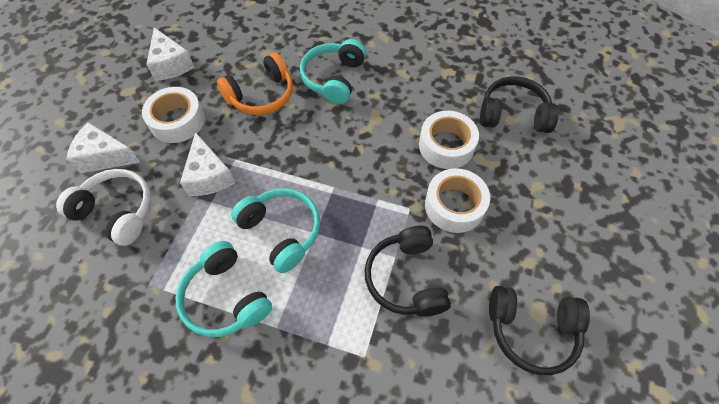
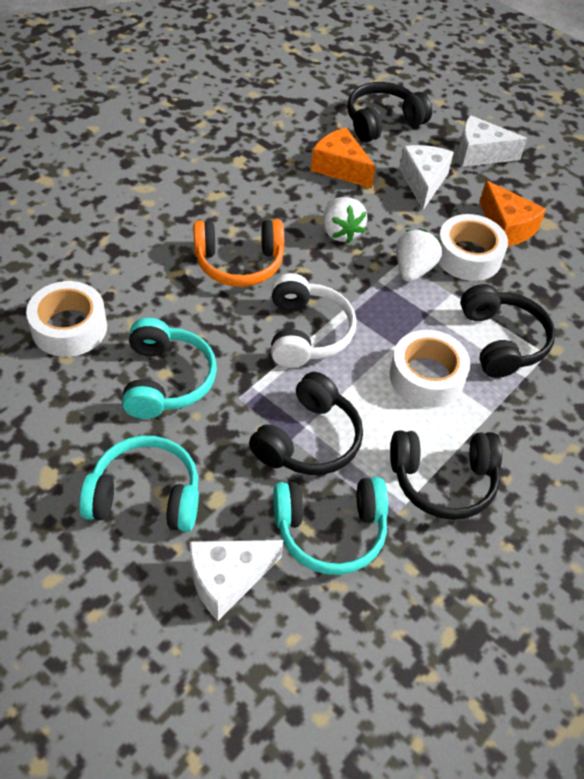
black headphones: 3 -> 4
orange cheese: 0 -> 2
white strawberry: 0 -> 2

